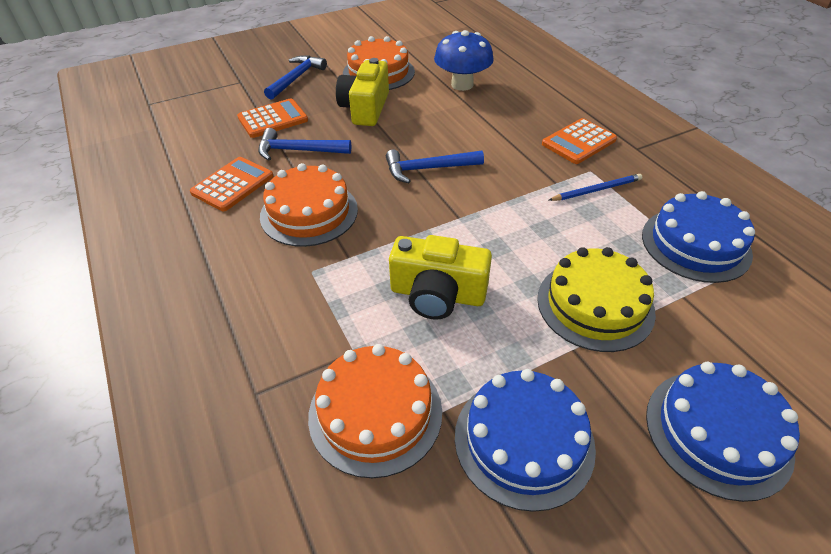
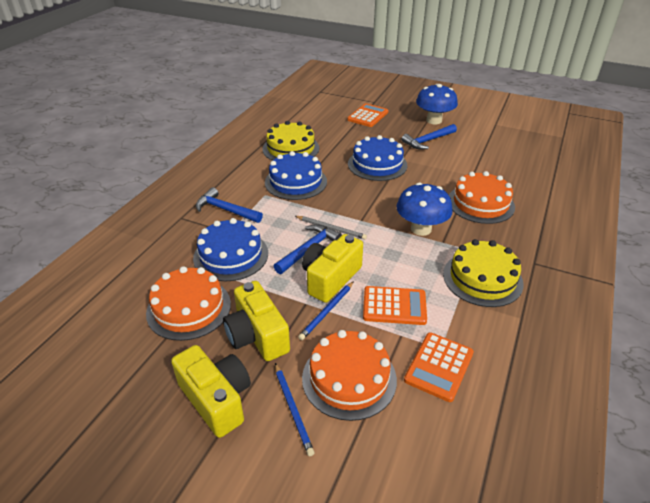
blue mushroom: 1 -> 2
blue pencil: 1 -> 2
grey pencil: 0 -> 1
yellow cake: 1 -> 2
yellow camera: 2 -> 3

